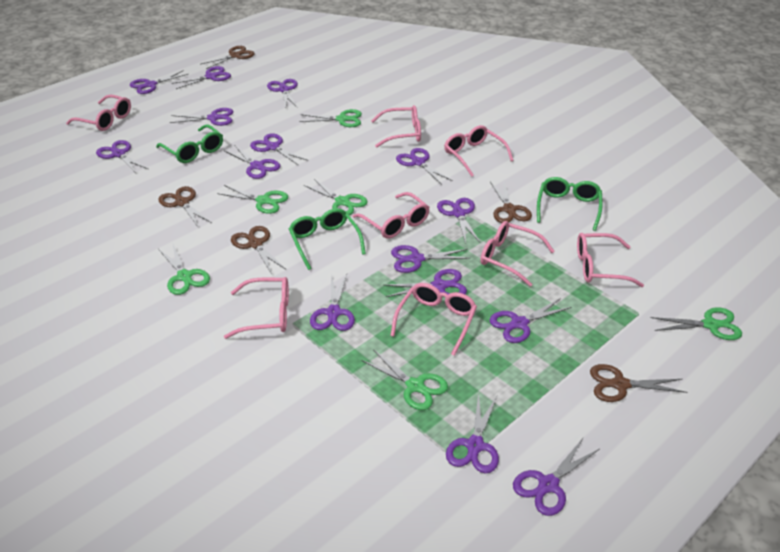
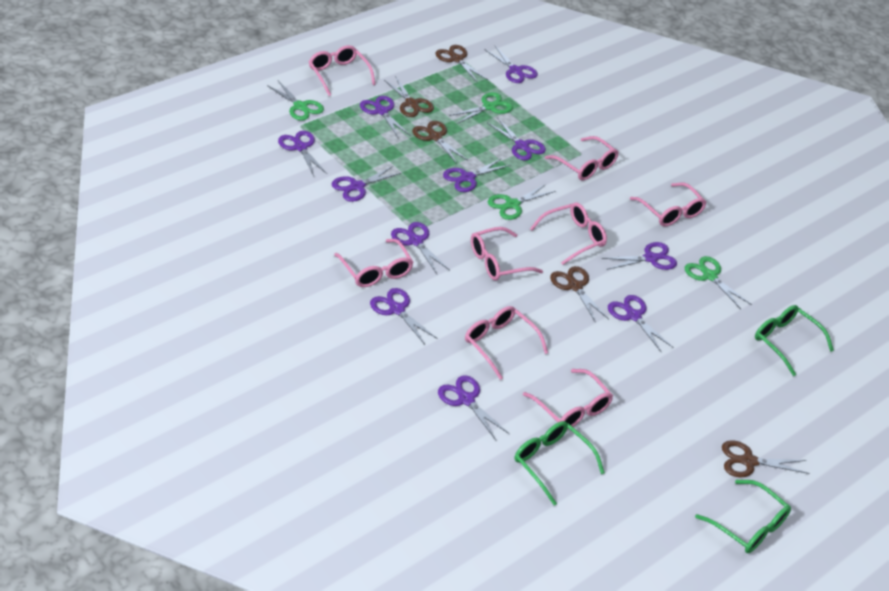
green scissors: 6 -> 4
purple scissors: 15 -> 11

